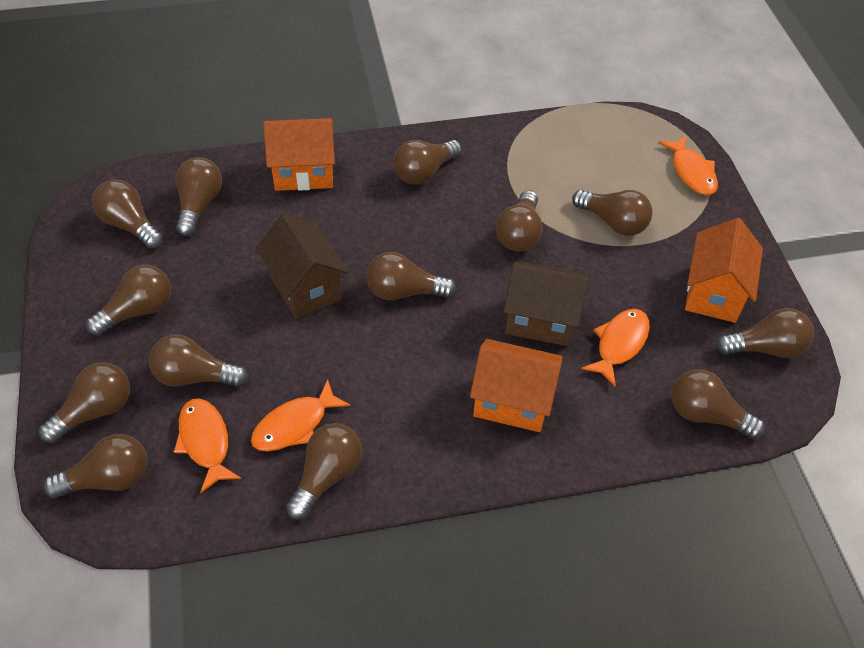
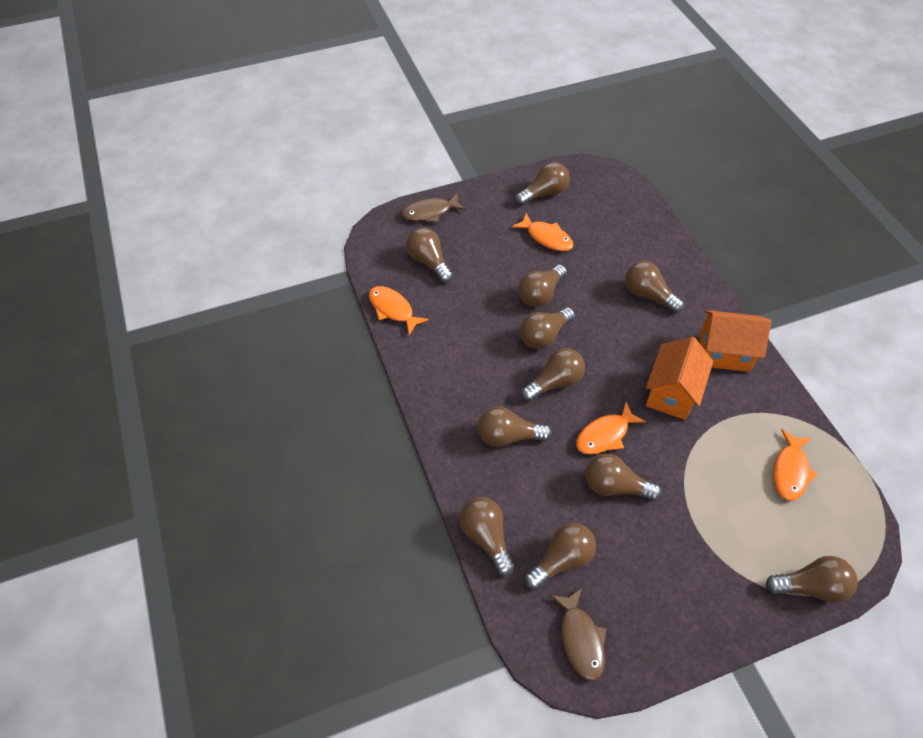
brown fish: 0 -> 2
brown house: 2 -> 0
brown light bulb: 13 -> 11
orange house: 3 -> 2

